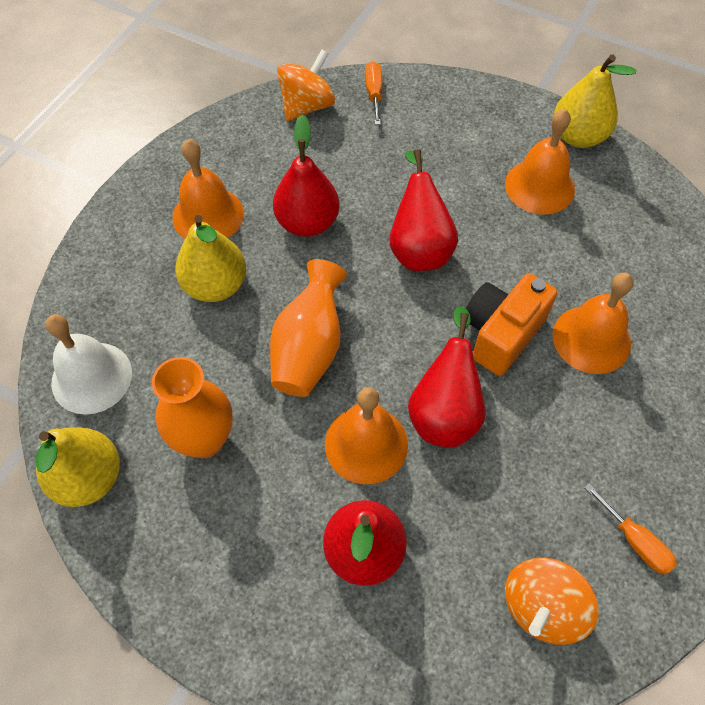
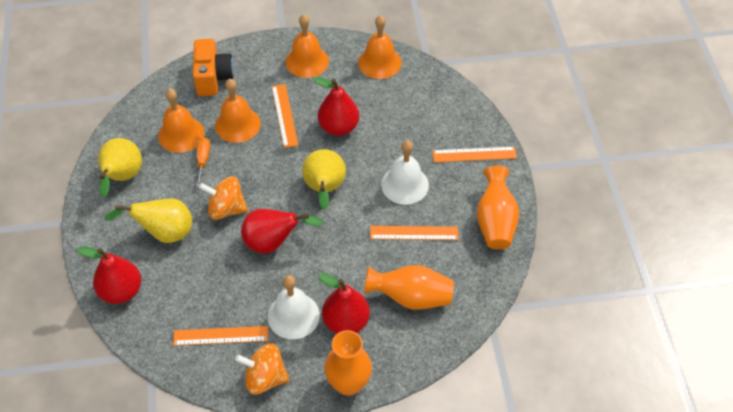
orange ruler: 0 -> 4
orange screwdriver: 2 -> 1
orange vase: 2 -> 3
white bell: 1 -> 2

